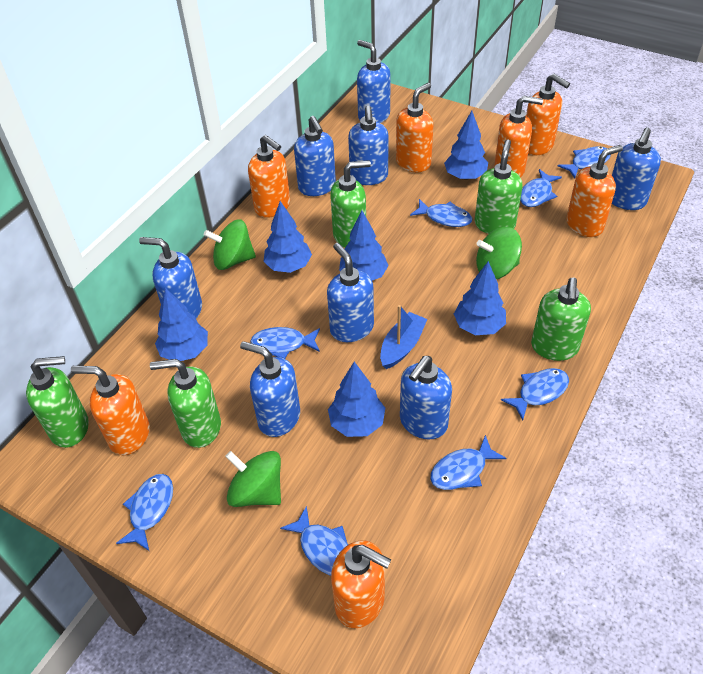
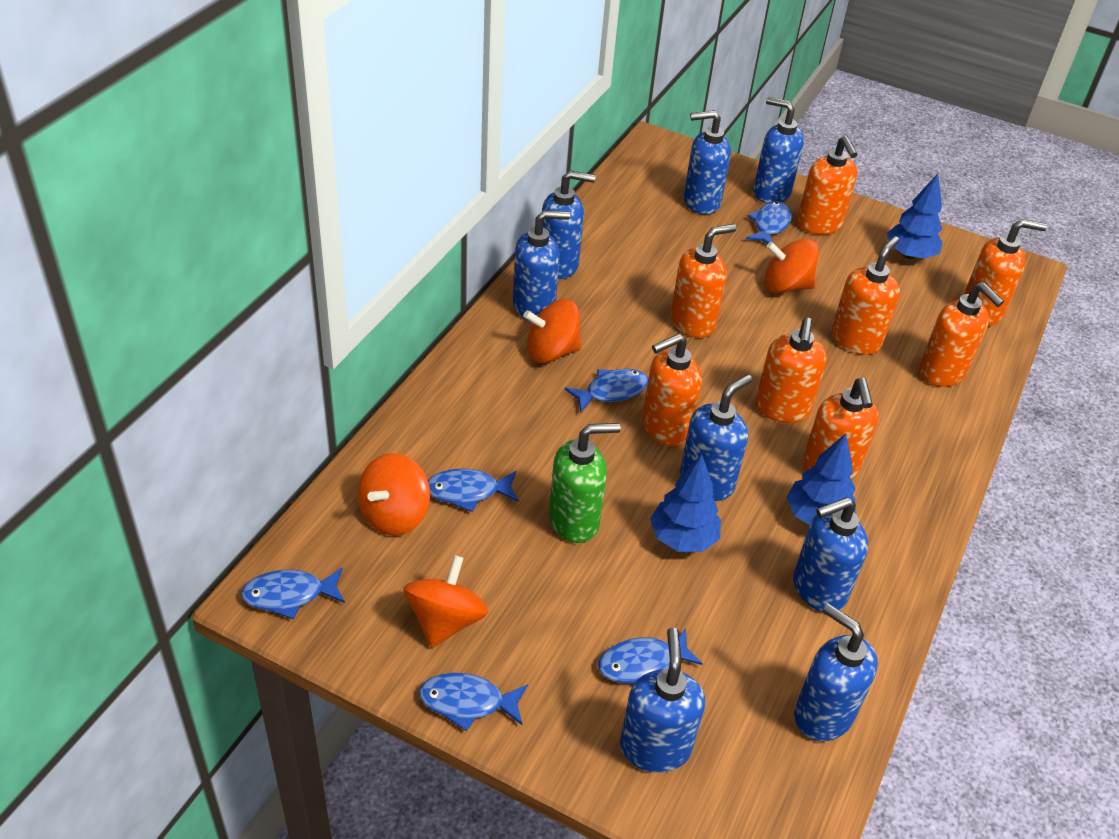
blue boat: 1 -> 0
blue fish: 8 -> 6
blue tree: 6 -> 3
green soap dispenser: 5 -> 1
green spinning top: 3 -> 0
orange soap dispenser: 7 -> 8
orange spinning top: 0 -> 4

